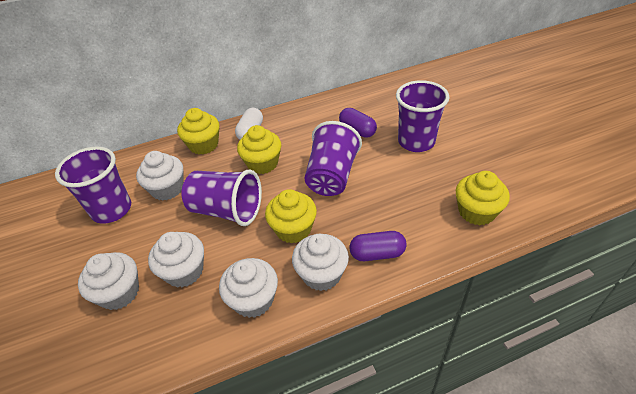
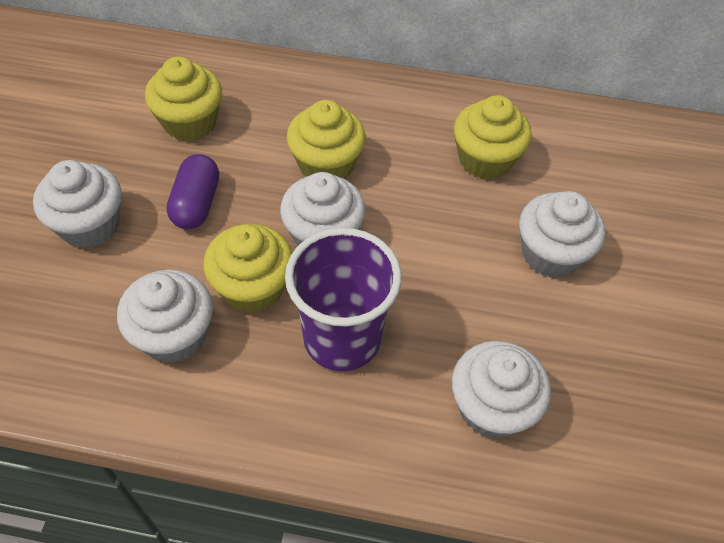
purple capsule: 2 -> 1
purple cup: 4 -> 1
white capsule: 1 -> 0

